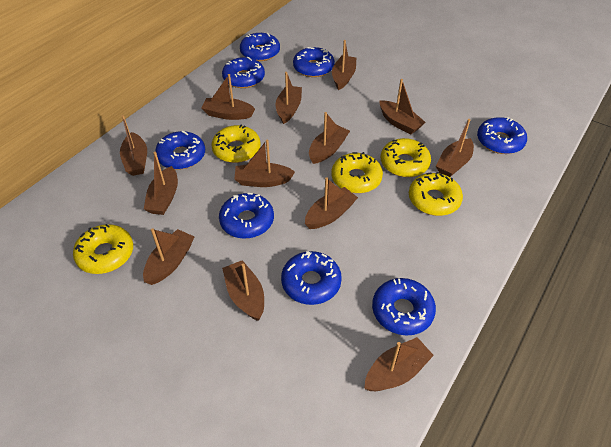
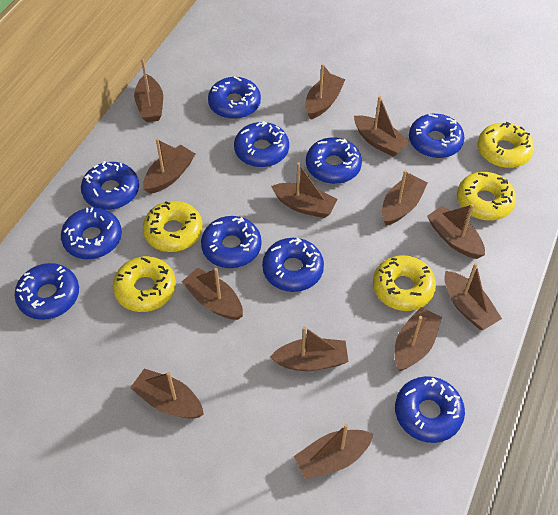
blue donut: 8 -> 10

